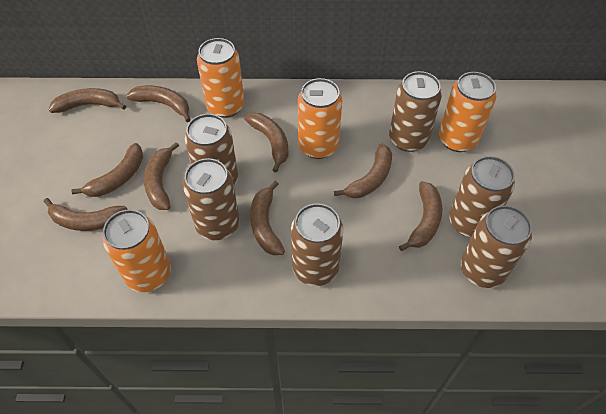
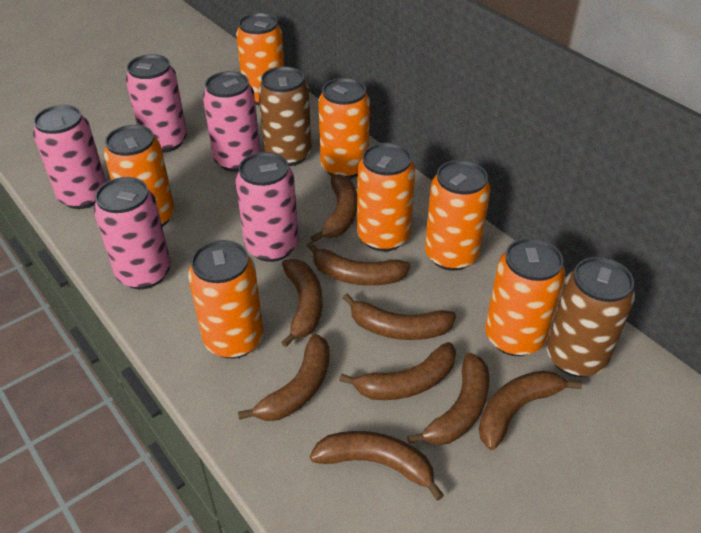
brown can: 6 -> 2
orange can: 4 -> 7
pink can: 0 -> 5

